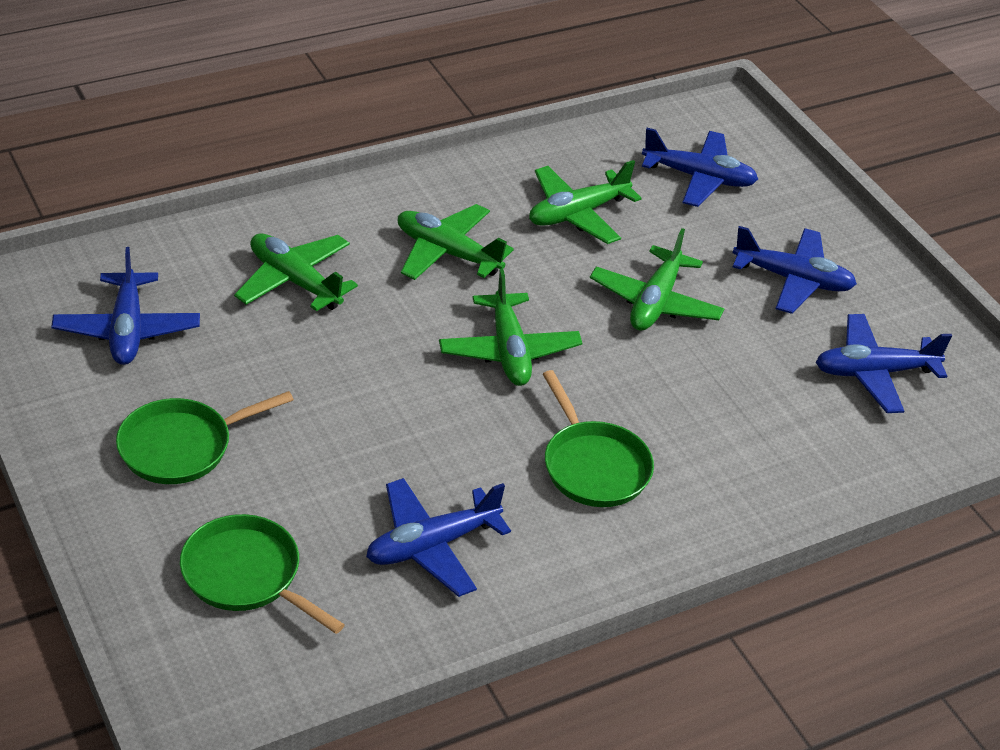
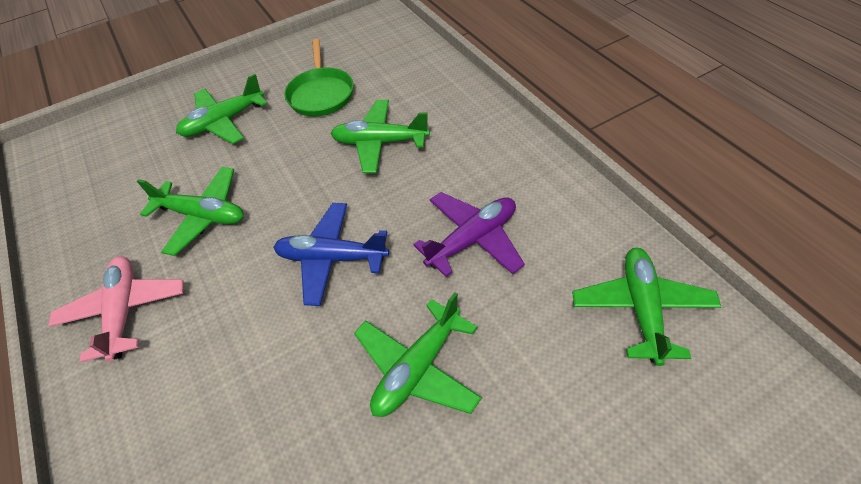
blue plane: 5 -> 1
green pan: 3 -> 1
pink plane: 0 -> 1
purple plane: 0 -> 1

